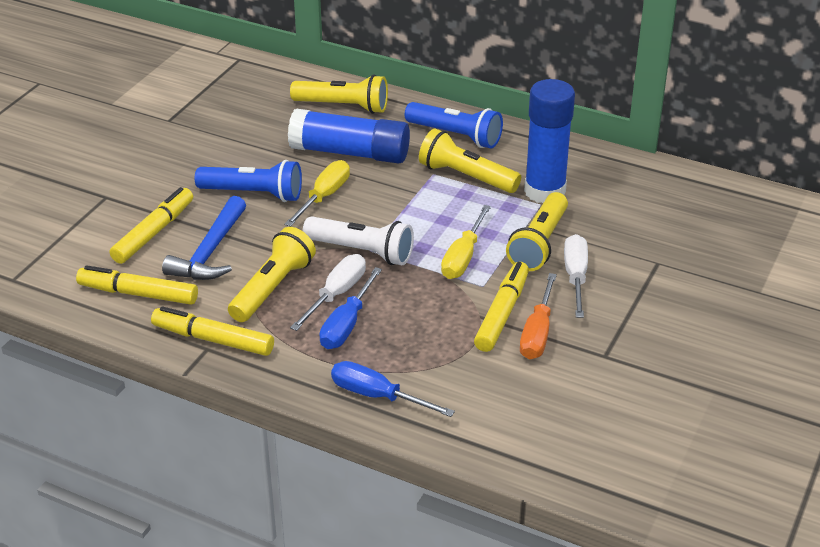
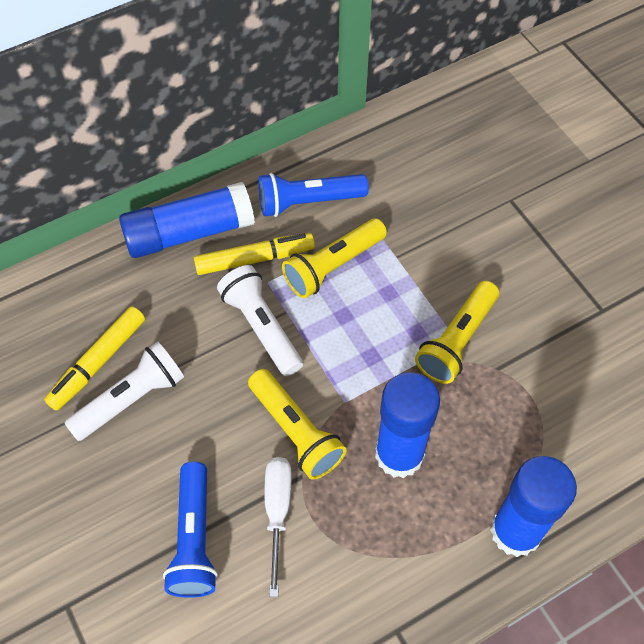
blue glue stick: 2 -> 3
blue hammer: 1 -> 0
blue screwdriver: 2 -> 0
orange screwdriver: 1 -> 0
white flashlight: 1 -> 2
white screwdriver: 2 -> 1
yellow flashlight: 4 -> 3
yellow marker: 4 -> 2
yellow screwdriver: 2 -> 0

